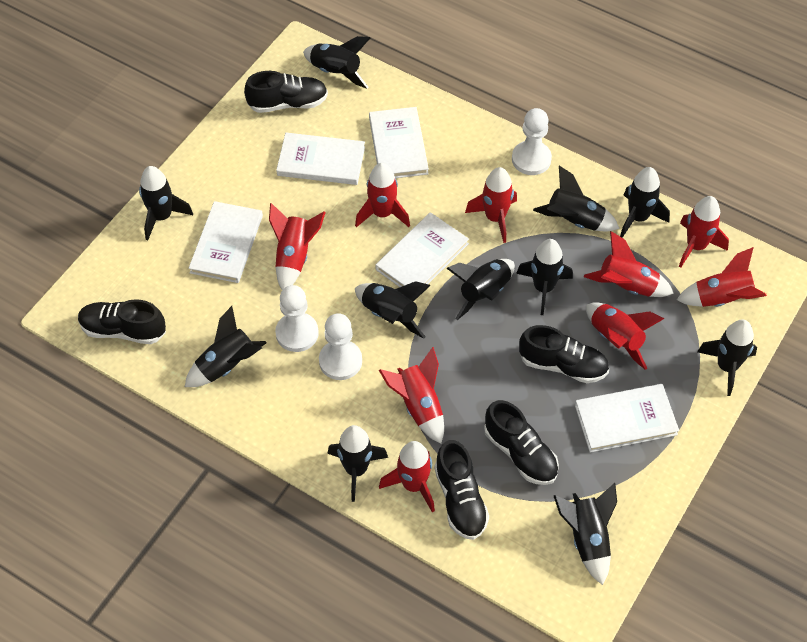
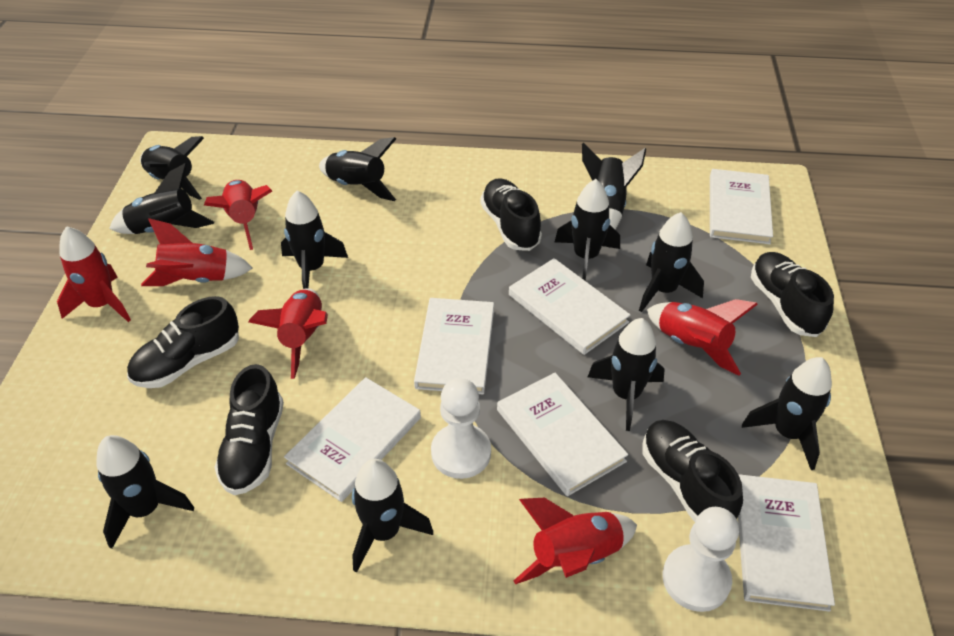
red rocket: 9 -> 6
white book: 5 -> 6
white pawn: 3 -> 2

